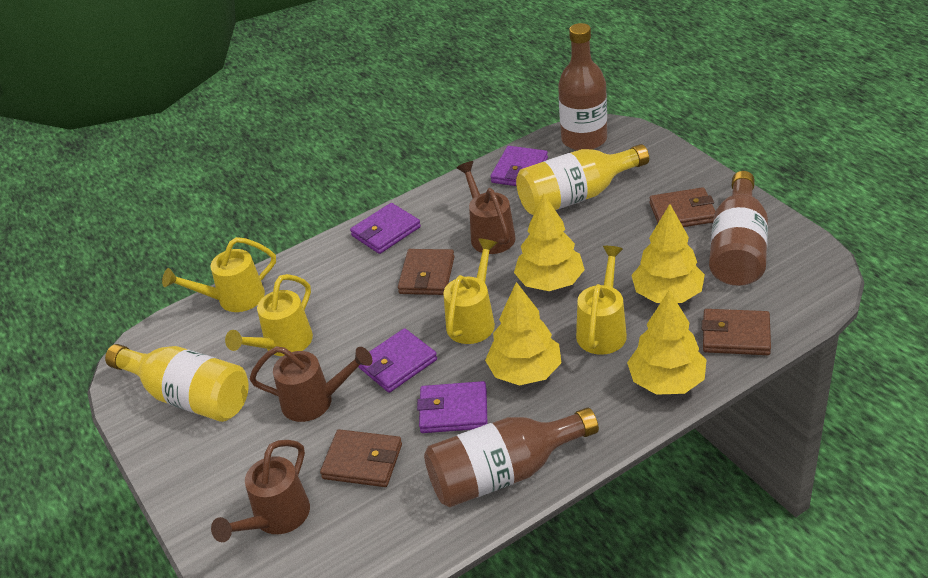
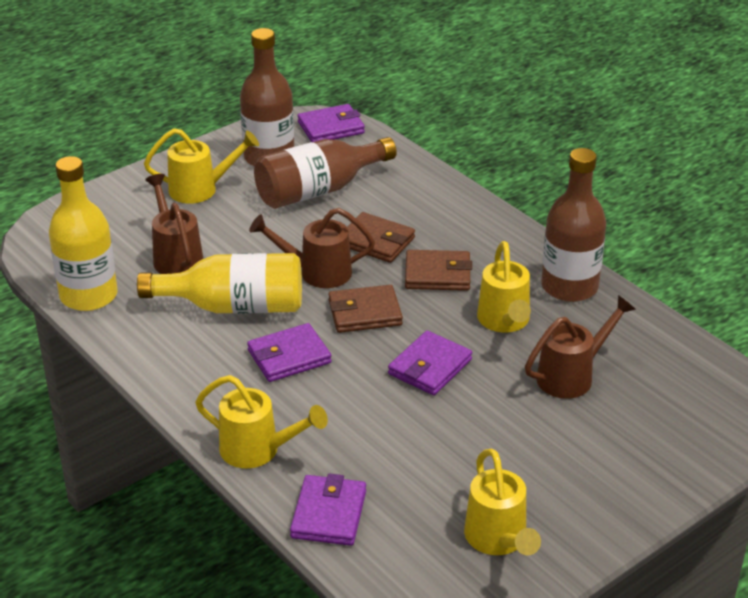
brown wallet: 4 -> 3
yellow tree: 4 -> 0

